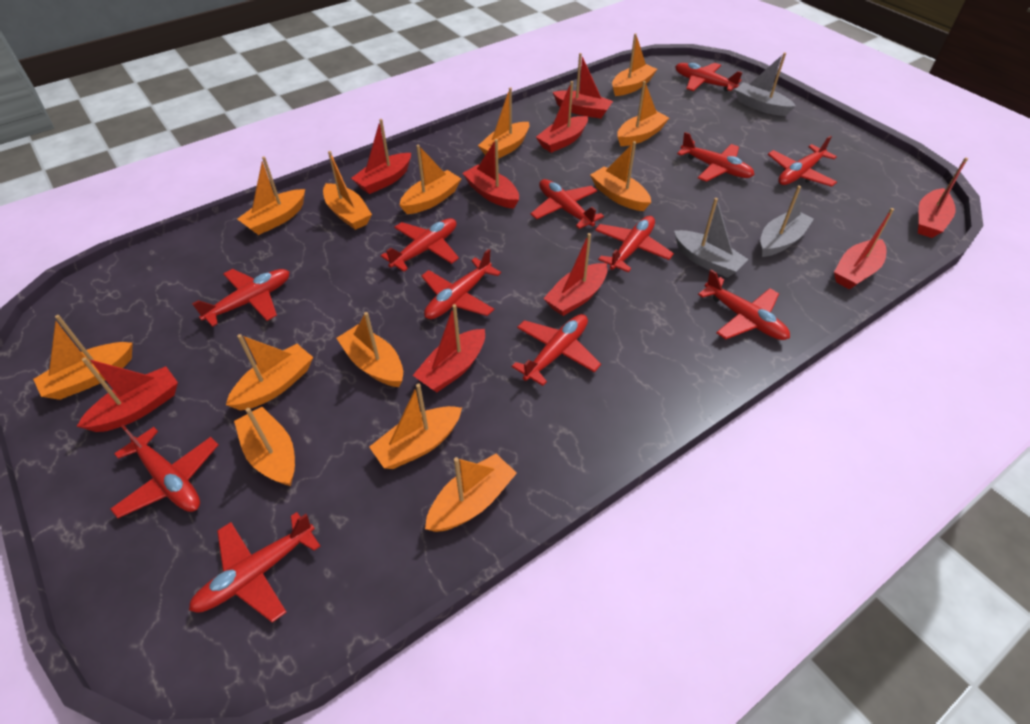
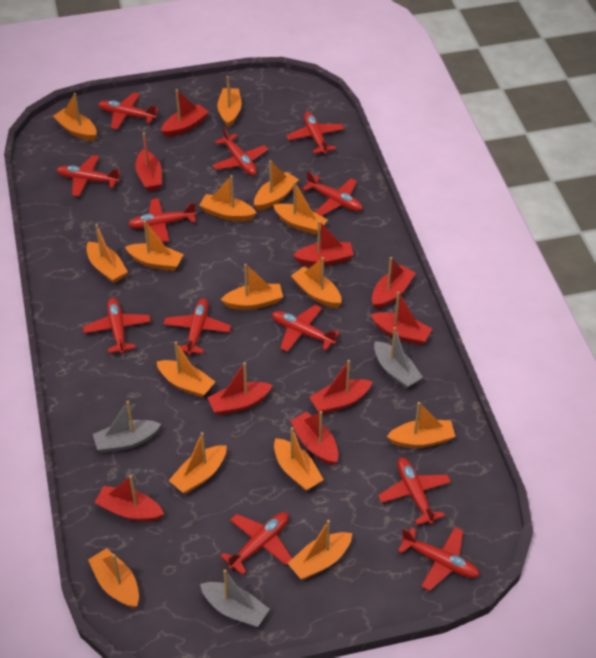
orange boat: 13 -> 15

